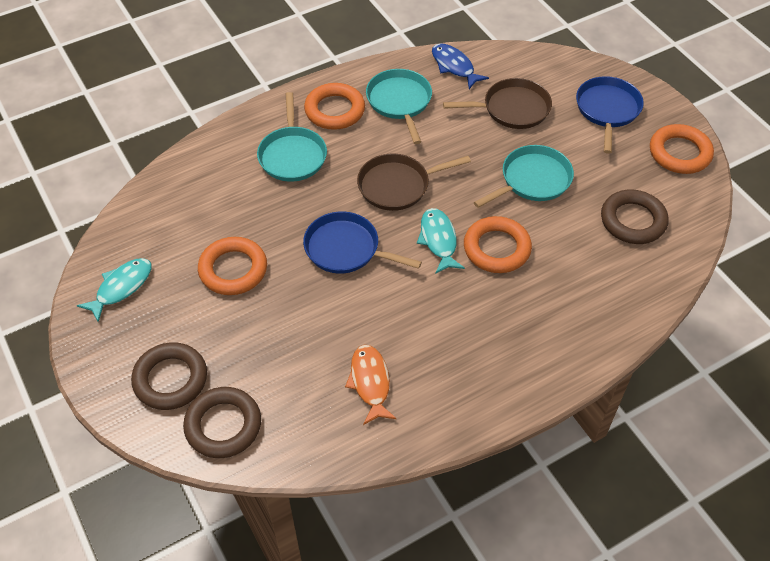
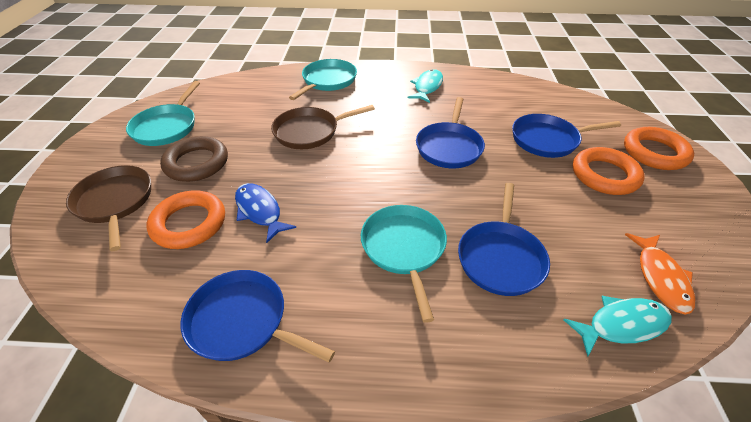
blue pan: 2 -> 4
brown ring: 3 -> 1
orange ring: 4 -> 3

